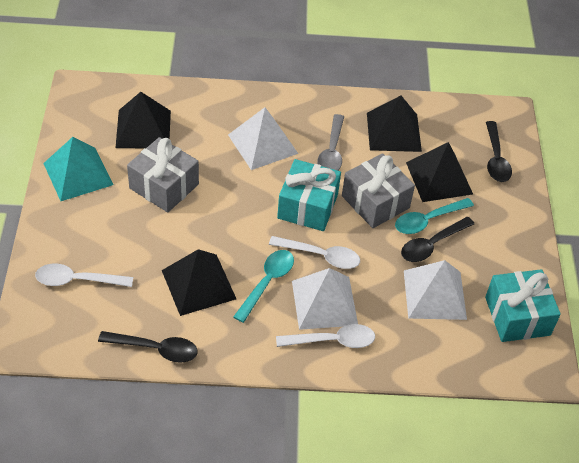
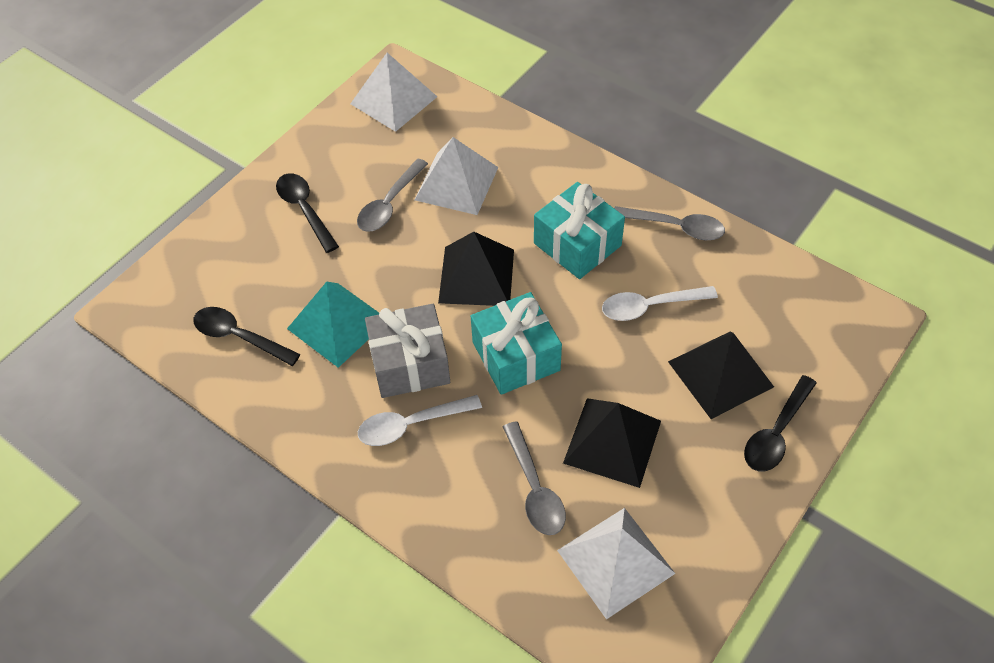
black pyramid: 4 -> 3
grey gift: 2 -> 1
grey spoon: 1 -> 3
turquoise spoon: 2 -> 0
white spoon: 3 -> 2

